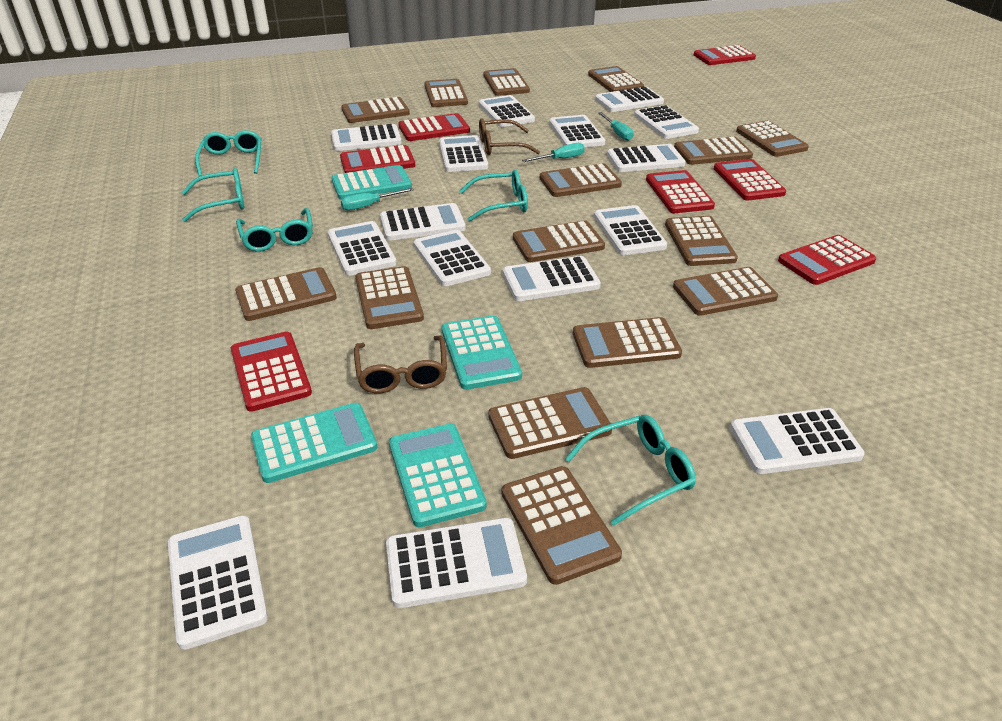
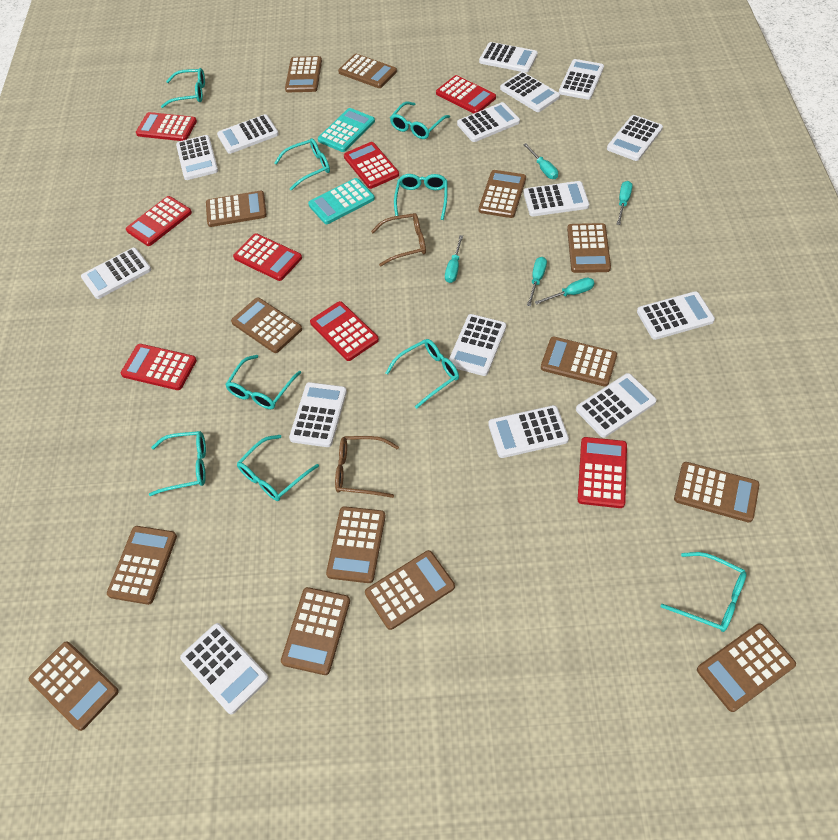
brown calculator: 15 -> 14
red calculator: 7 -> 8
turquoise calculator: 4 -> 2
turquoise glasses: 5 -> 9
turquoise screwdriver: 3 -> 5

